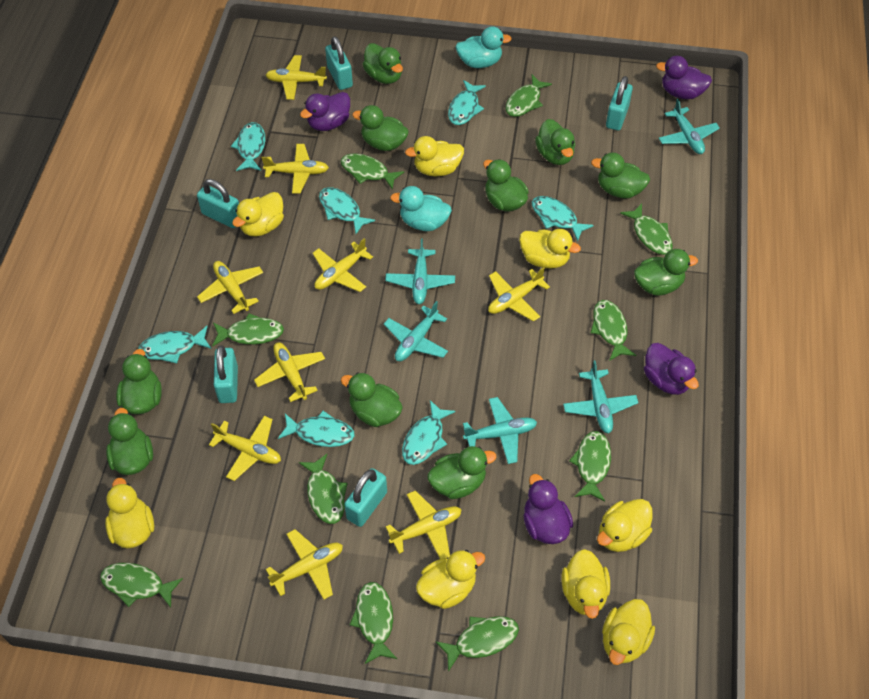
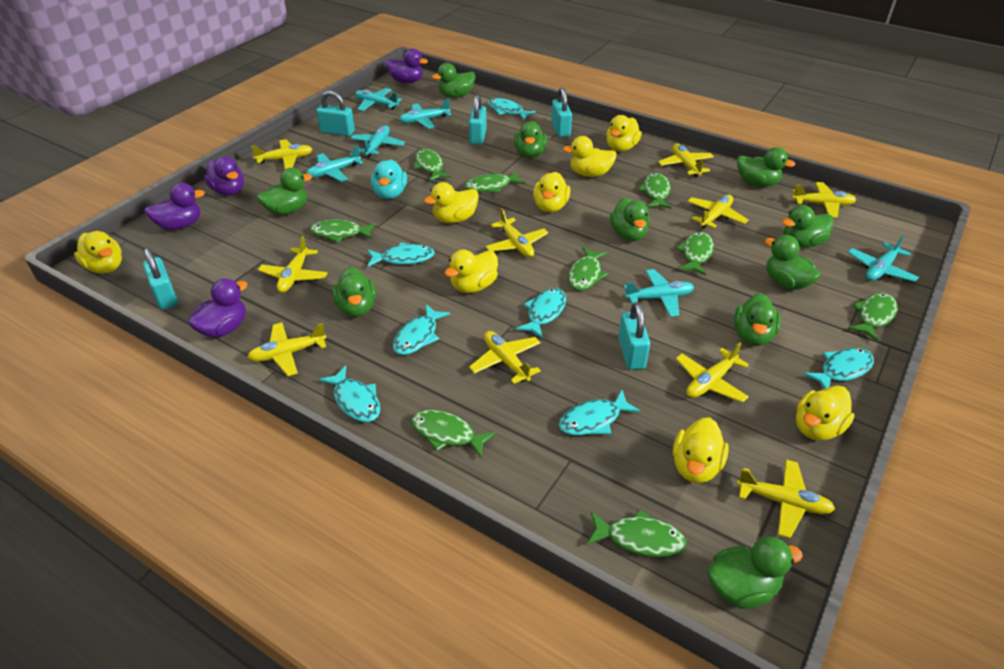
green fish: 10 -> 9
turquoise duck: 2 -> 1
turquoise plane: 5 -> 6
yellow plane: 9 -> 10

